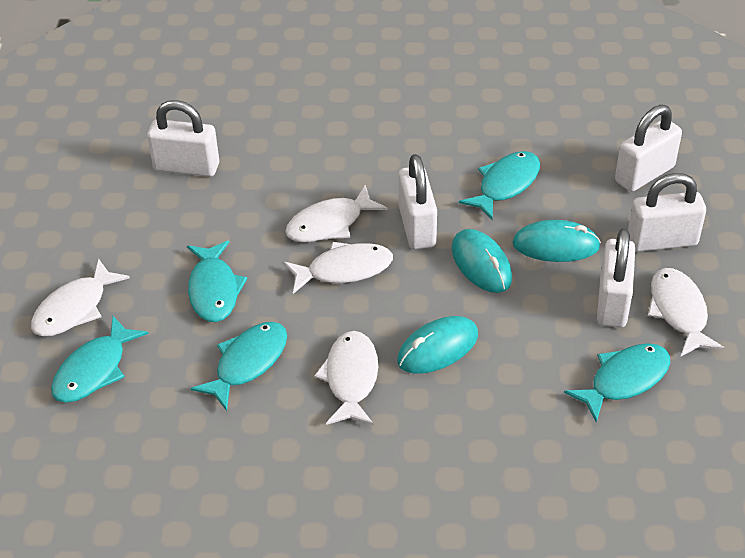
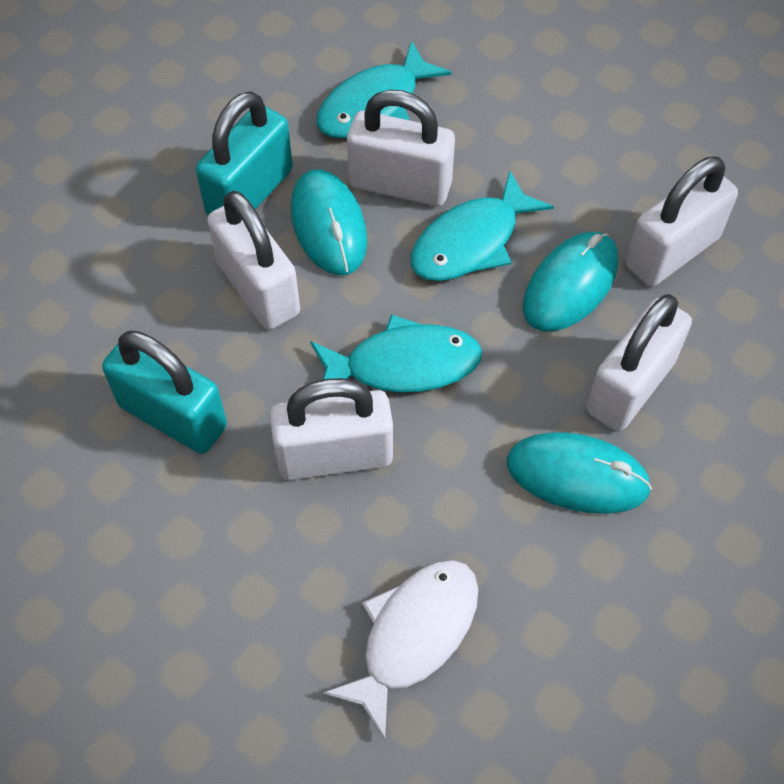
turquoise fish: 5 -> 3
turquoise padlock: 0 -> 2
white fish: 5 -> 1

